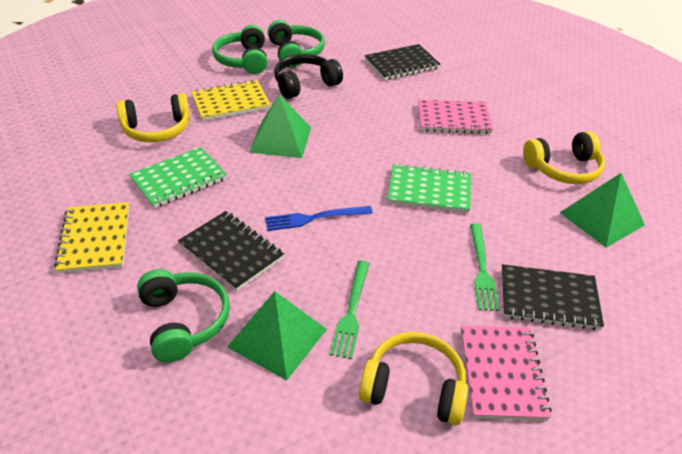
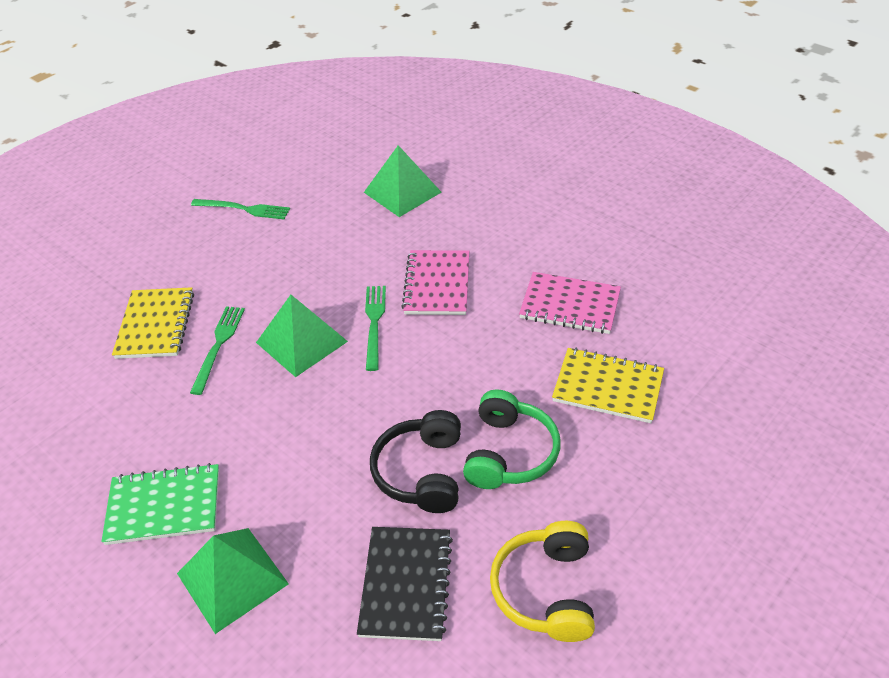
black notebook: 3 -> 1
blue fork: 1 -> 0
green fork: 2 -> 3
green headphones: 3 -> 1
green notebook: 2 -> 1
yellow headphones: 3 -> 1

